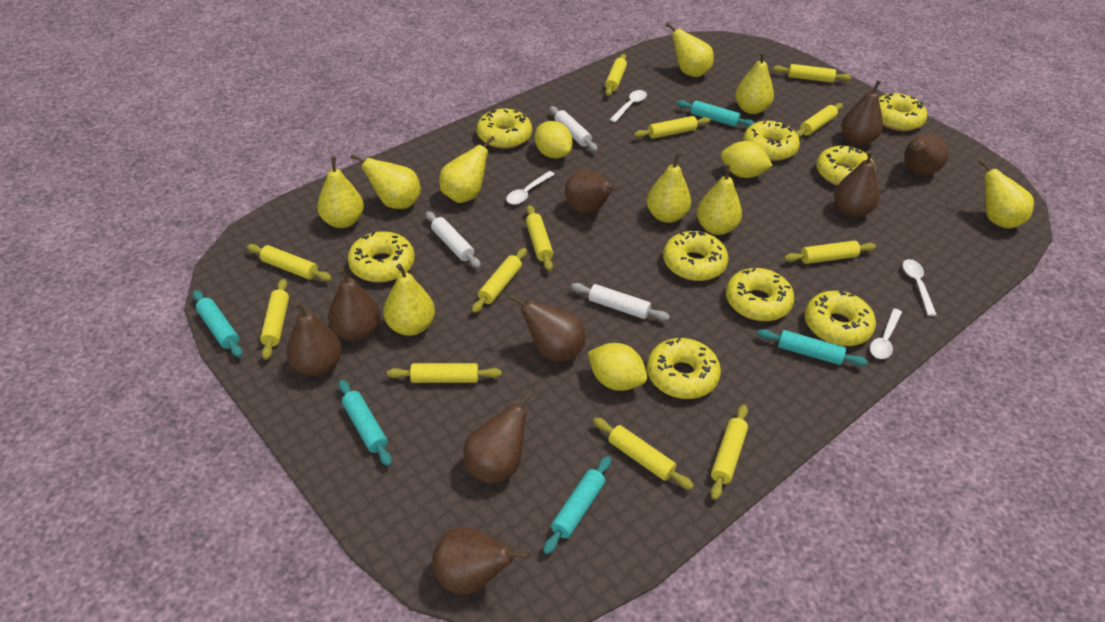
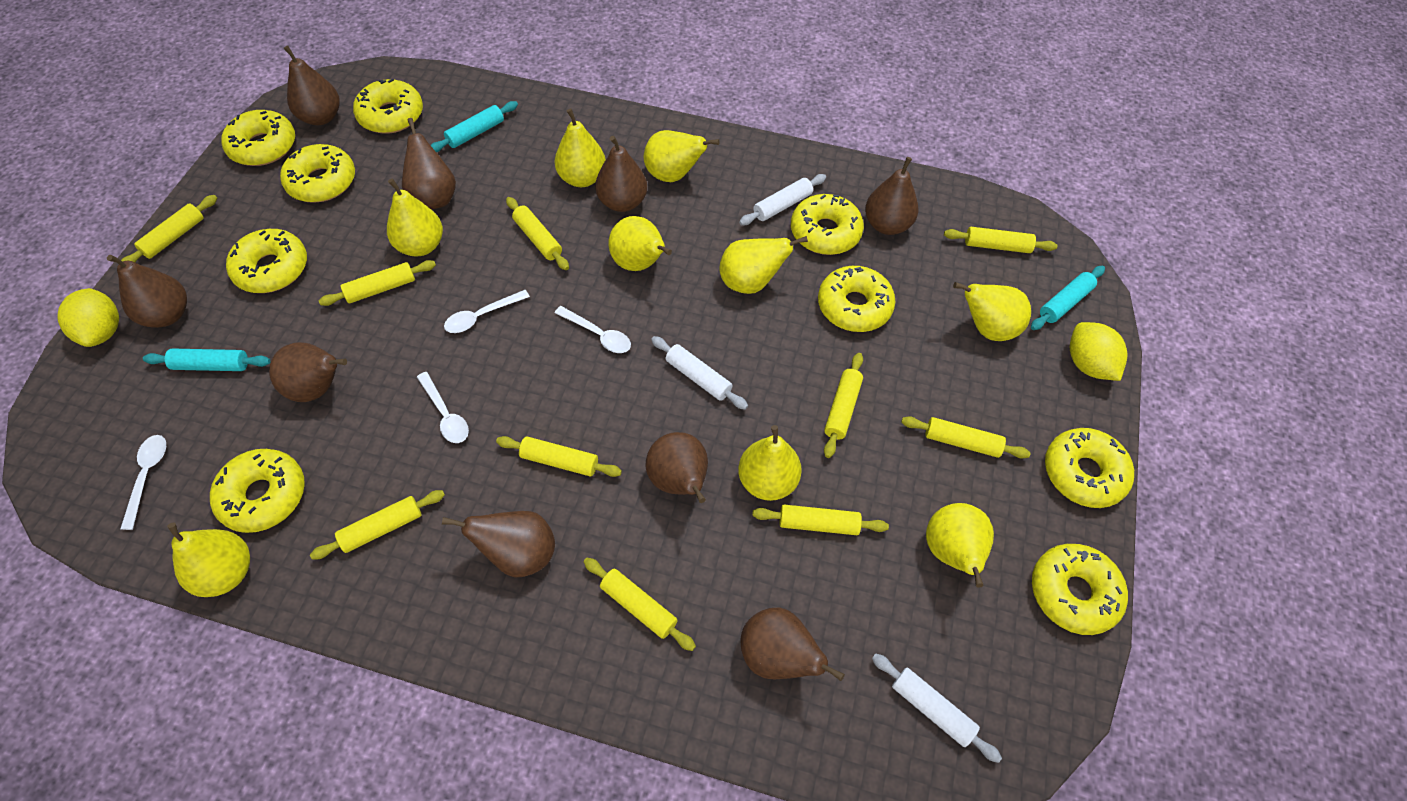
turquoise rolling pin: 5 -> 3
yellow lemon: 3 -> 2
yellow rolling pin: 12 -> 10

